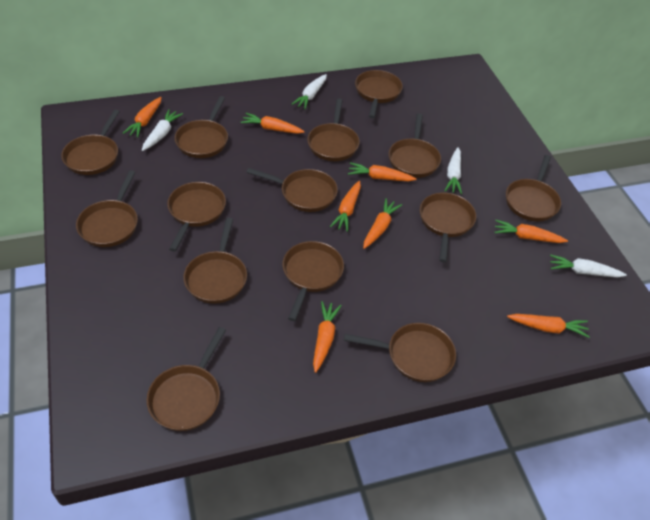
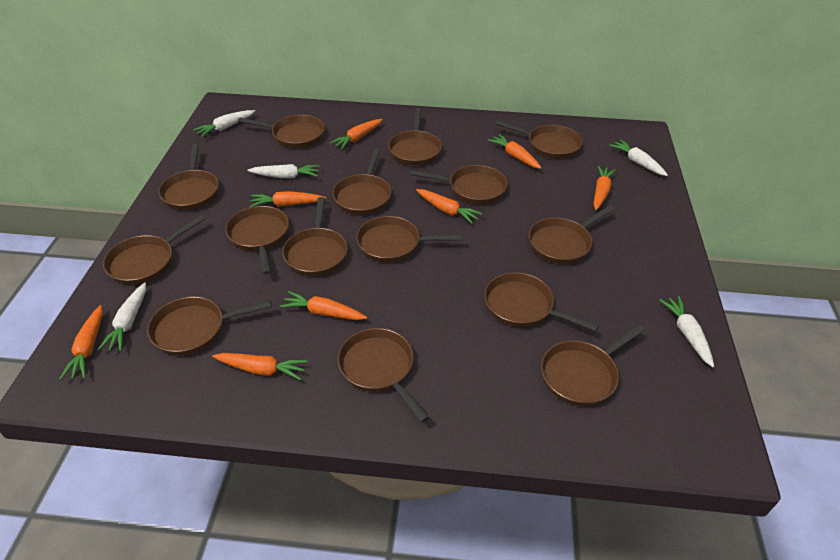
brown pan: 14 -> 15
white carrot: 4 -> 5

